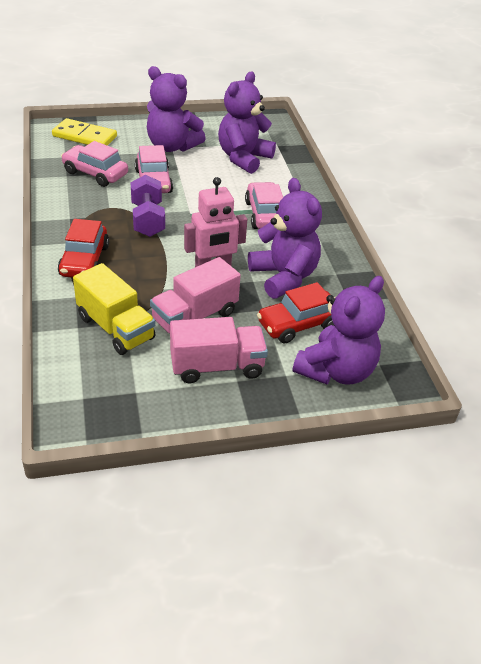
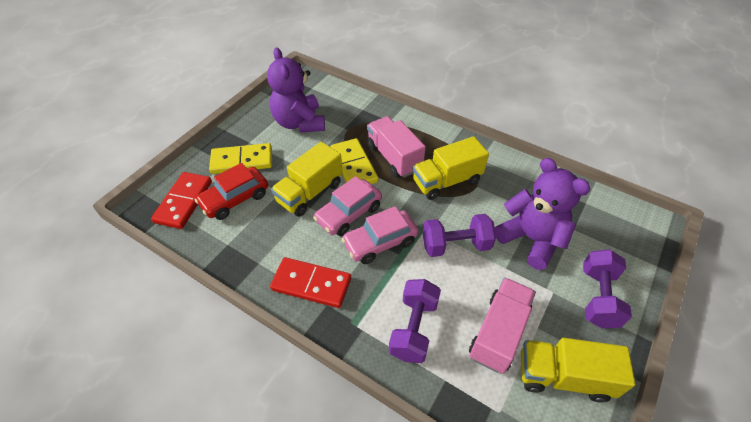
pink car: 3 -> 2
pink robot: 1 -> 0
purple dumbbell: 1 -> 3
purple teddy bear: 4 -> 2
red car: 2 -> 1
red domino: 0 -> 2
yellow domino: 1 -> 2
yellow truck: 1 -> 3

